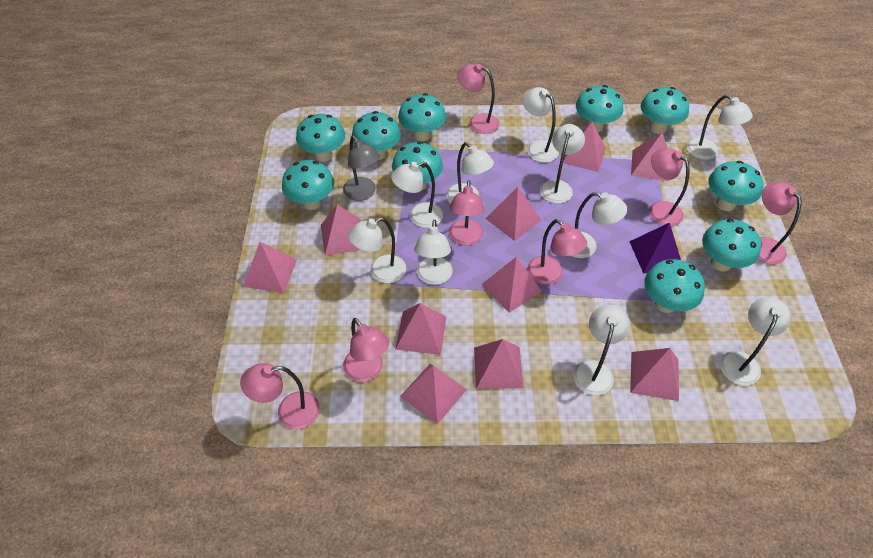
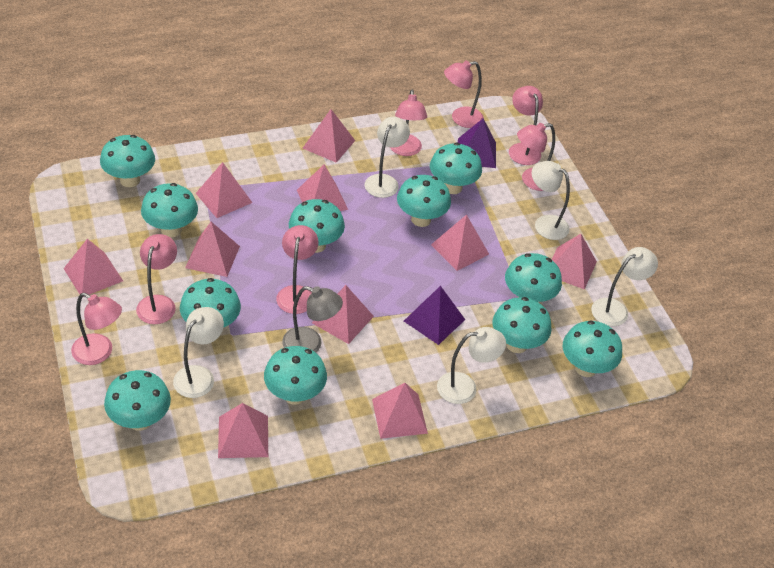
purple pyramid: 1 -> 2
turquoise mushroom: 10 -> 11
white lamp: 10 -> 5

